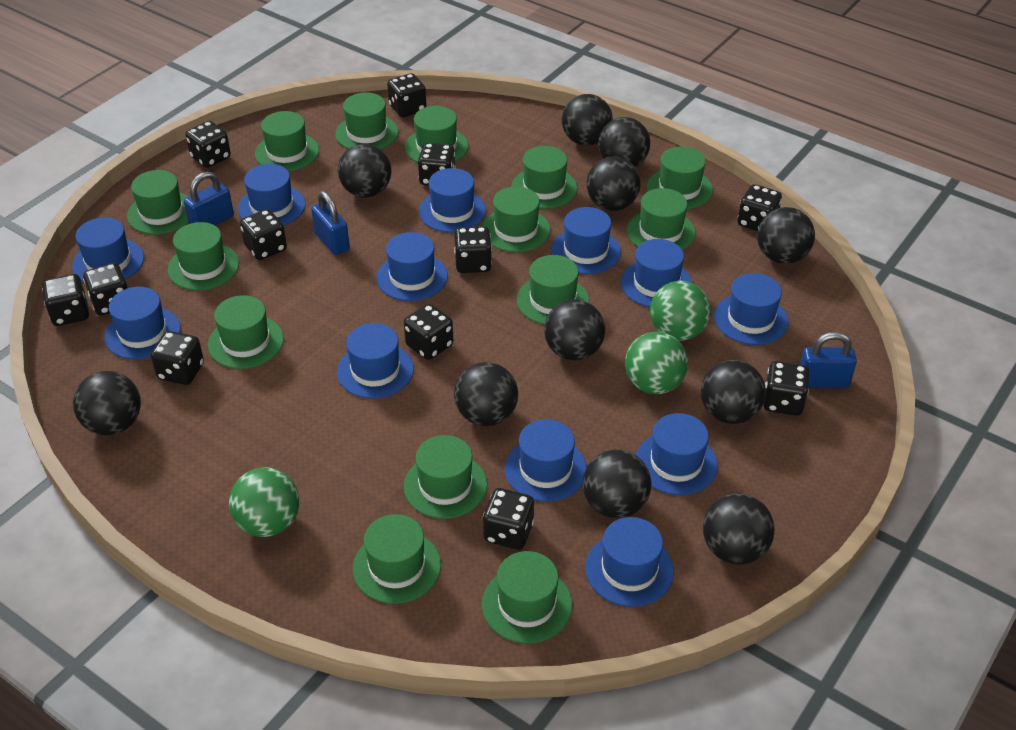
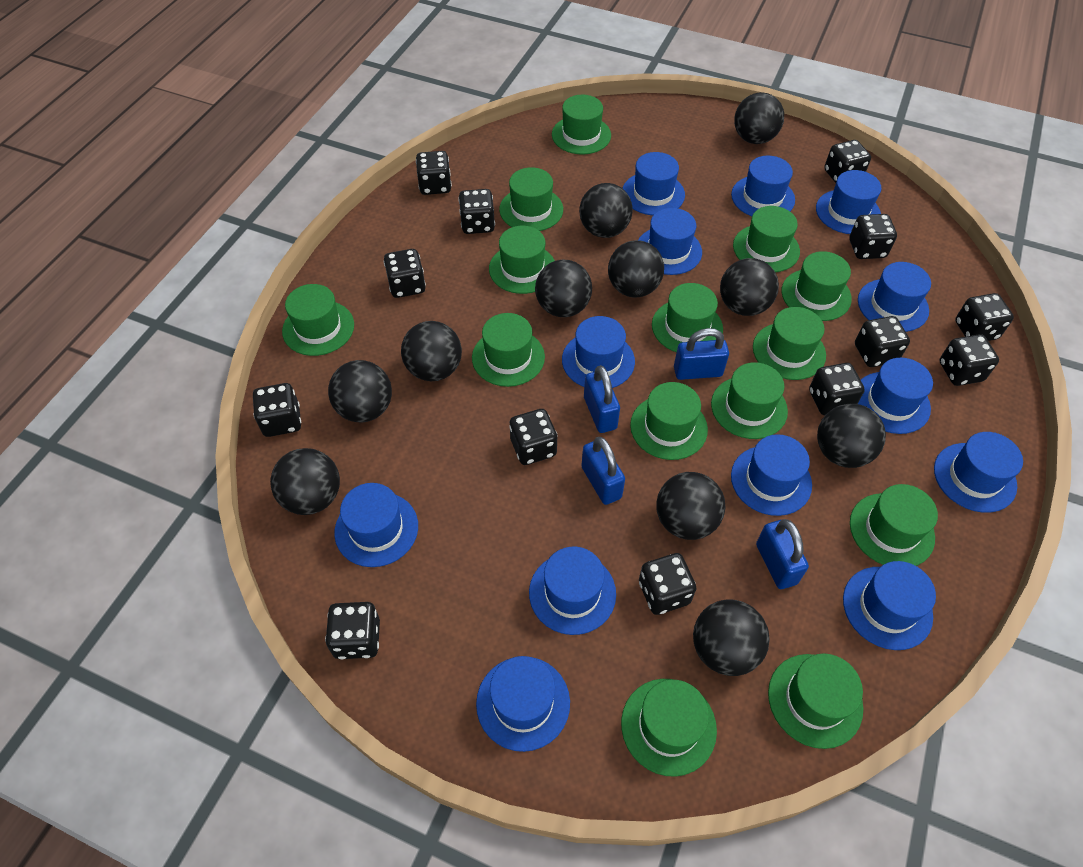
black dice: 12 -> 13
blue hat: 12 -> 13
blue padlock: 3 -> 4
green ball: 3 -> 0

